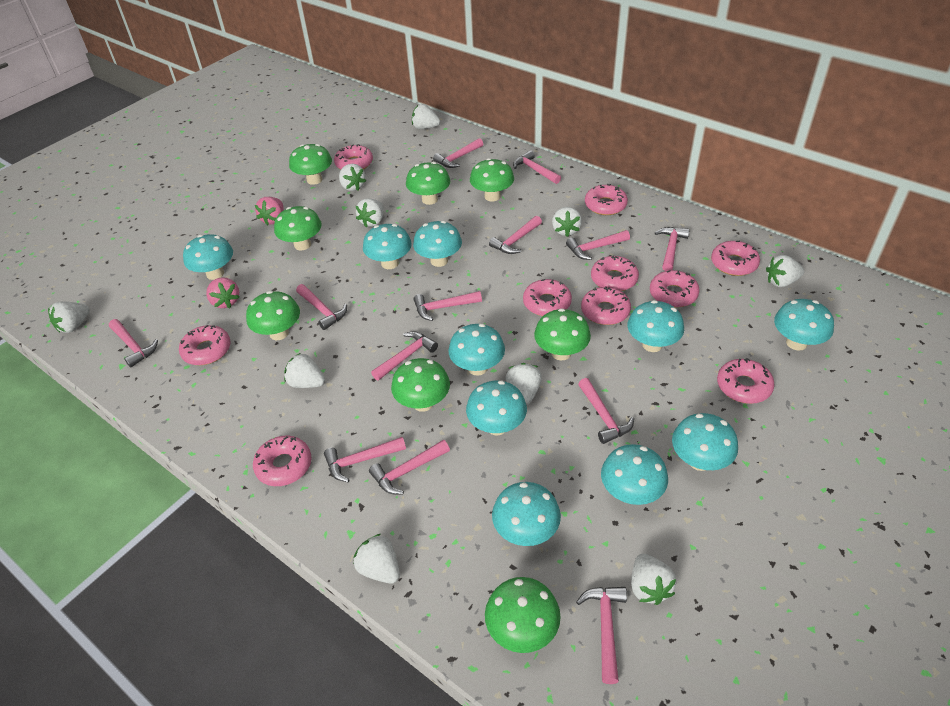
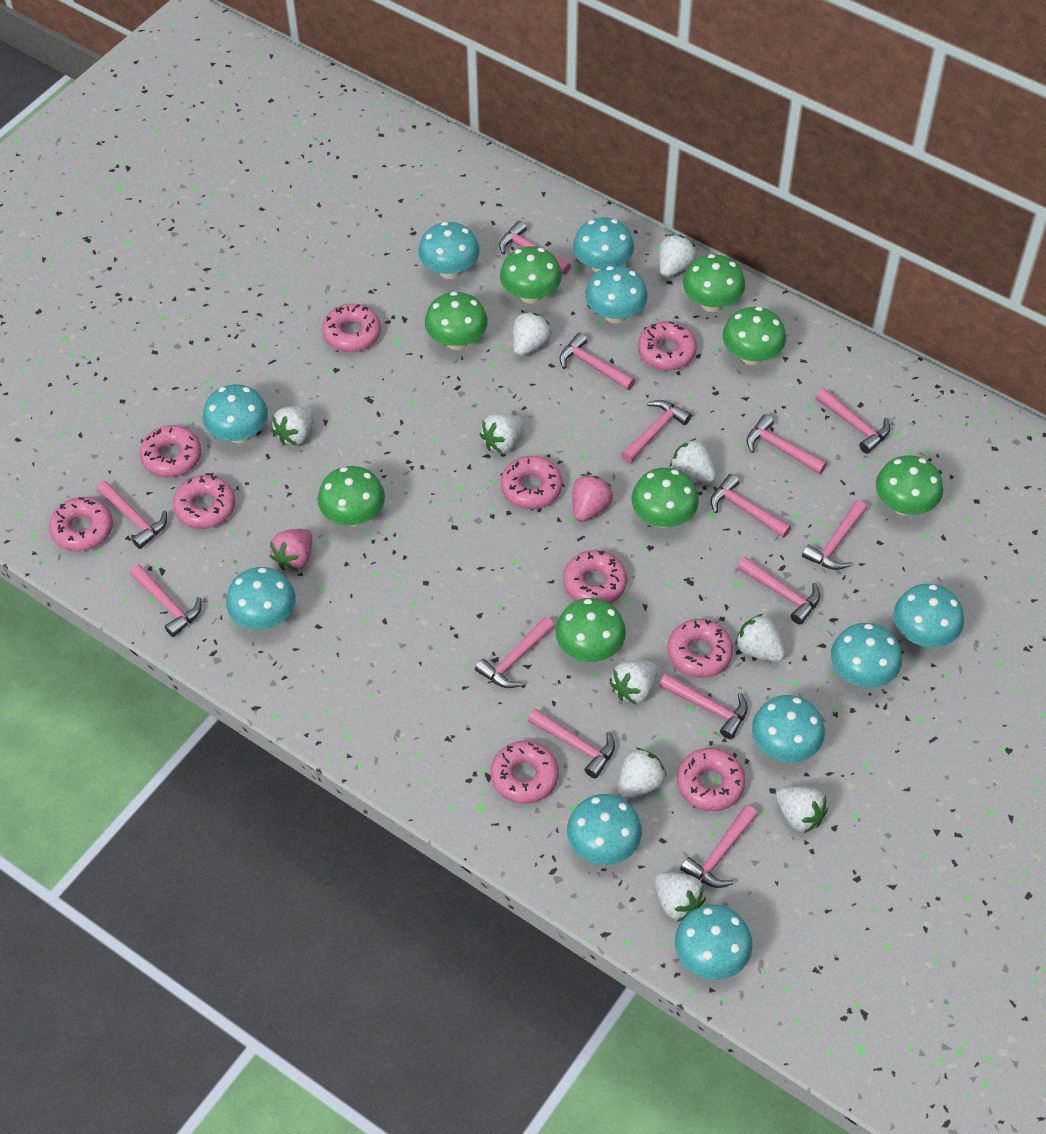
pink hammer: 13 -> 14

